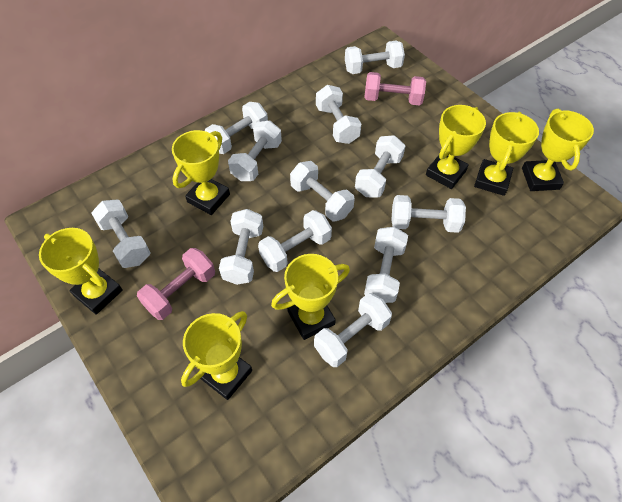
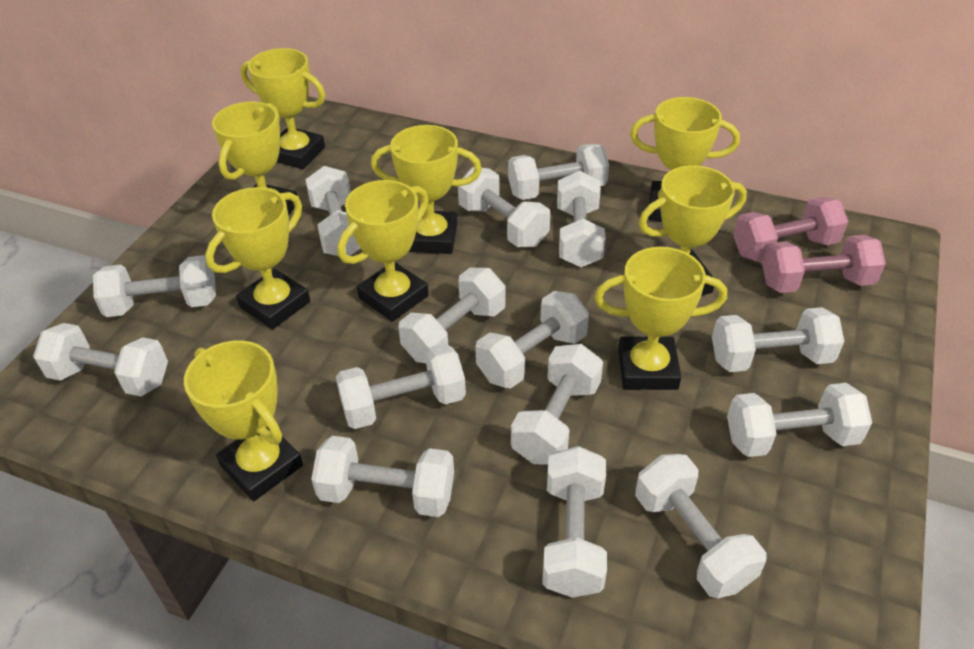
white dumbbell: 12 -> 15
yellow trophy: 7 -> 9

